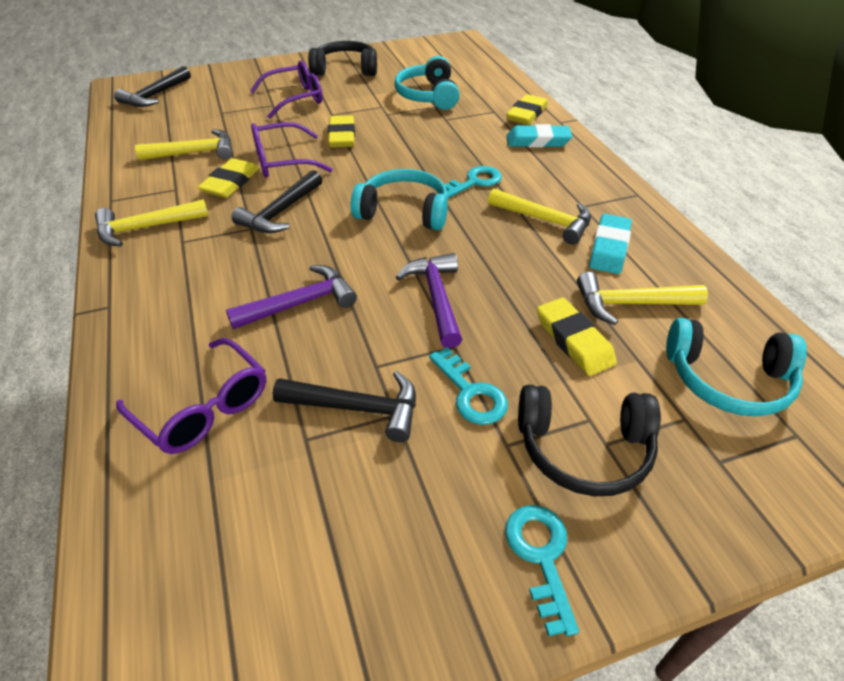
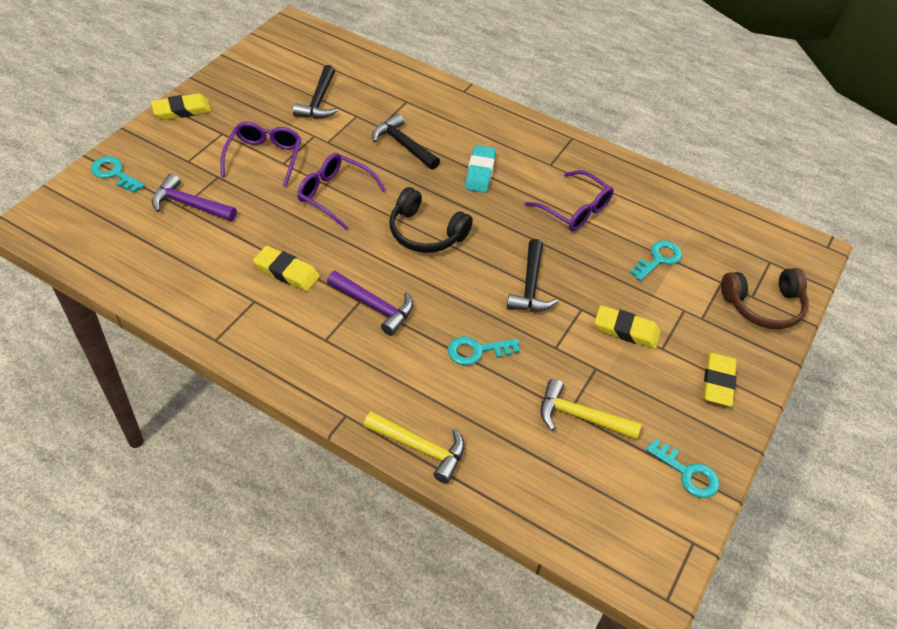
black headphones: 2 -> 1
brown headphones: 0 -> 1
turquoise eraser: 2 -> 1
turquoise headphones: 3 -> 0
turquoise key: 3 -> 4
yellow hammer: 4 -> 2

